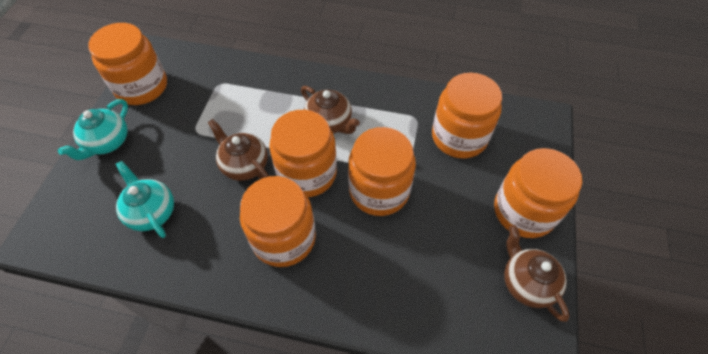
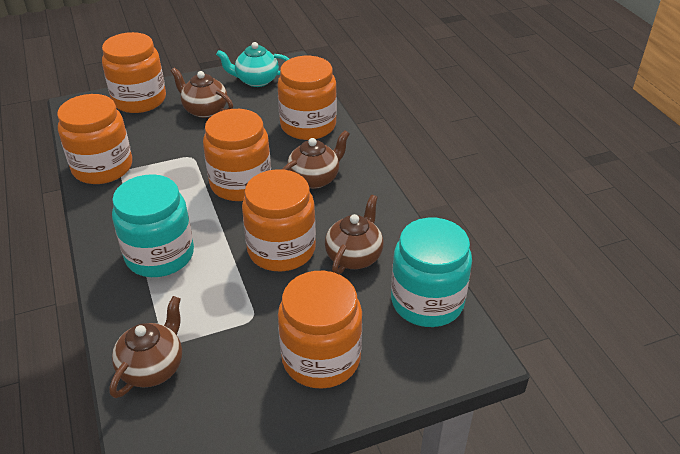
brown teapot: 3 -> 4
turquoise jar: 0 -> 2
turquoise teapot: 2 -> 1

